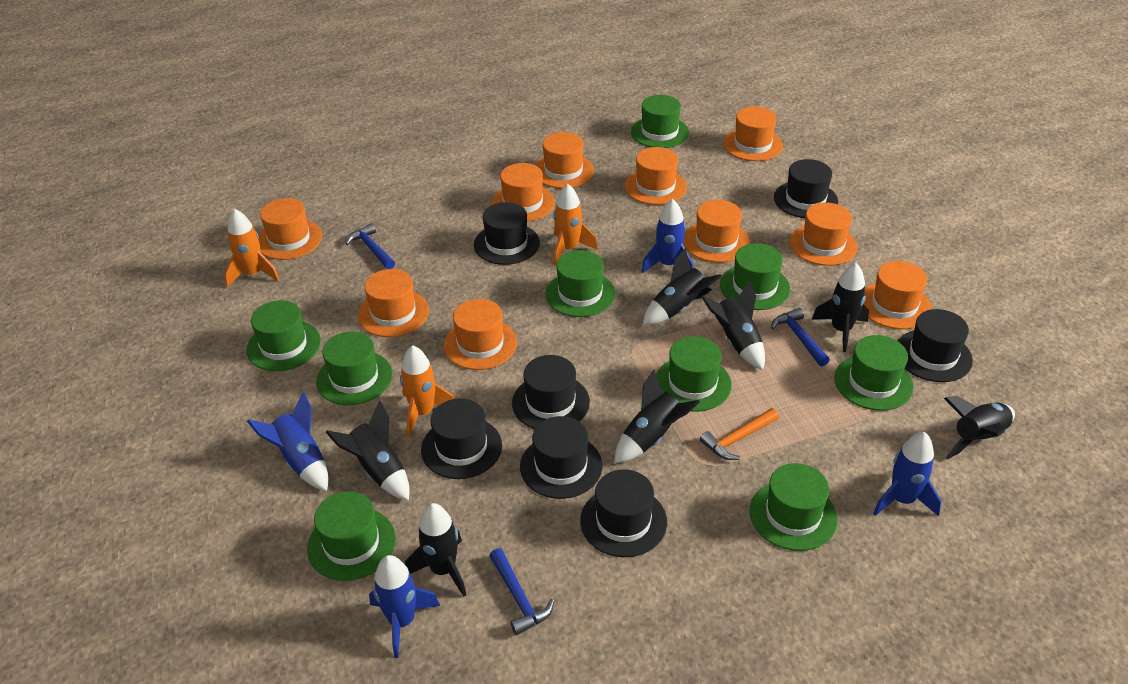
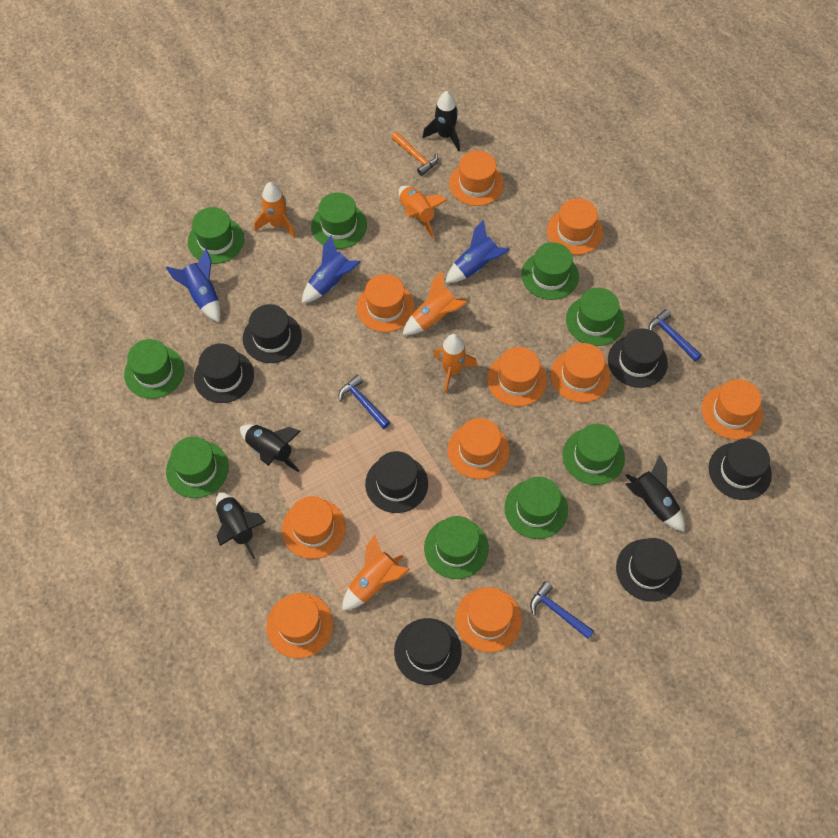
black rocket: 7 -> 4
blue rocket: 4 -> 3
orange rocket: 3 -> 5

